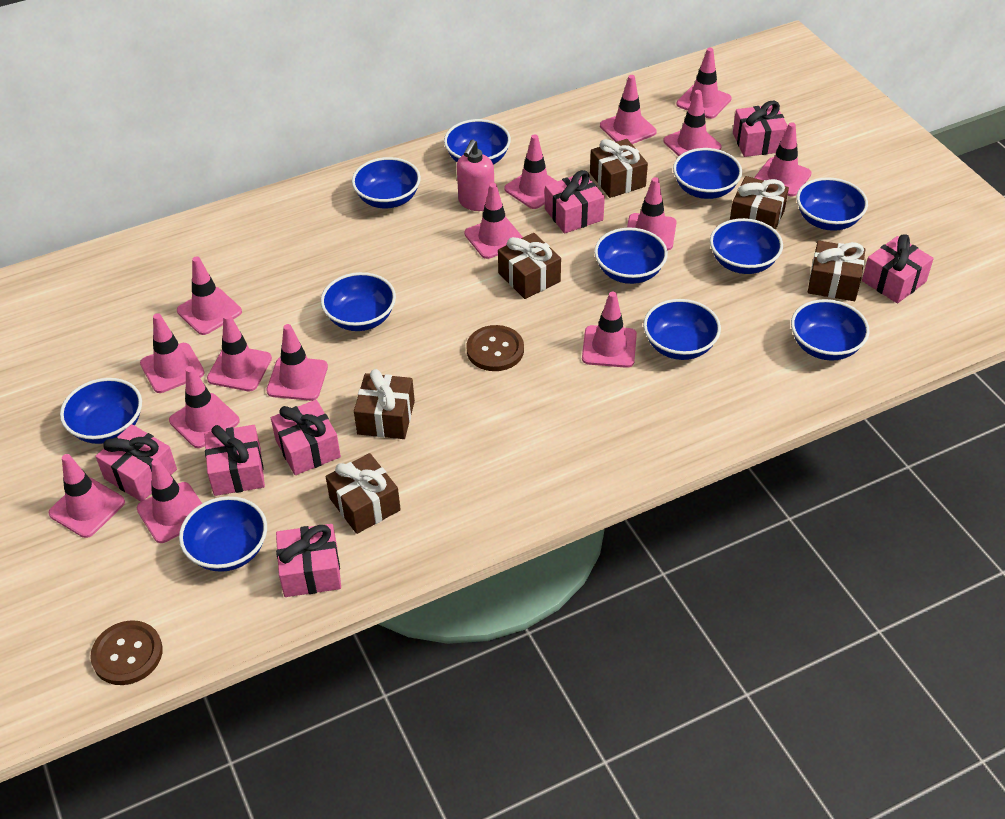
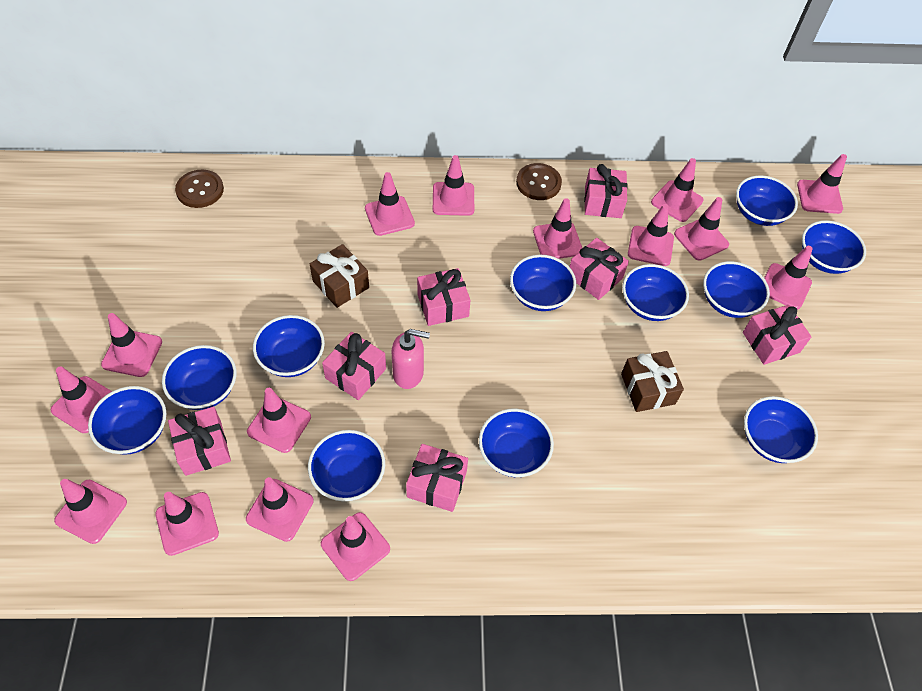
brown gift: 6 -> 2

